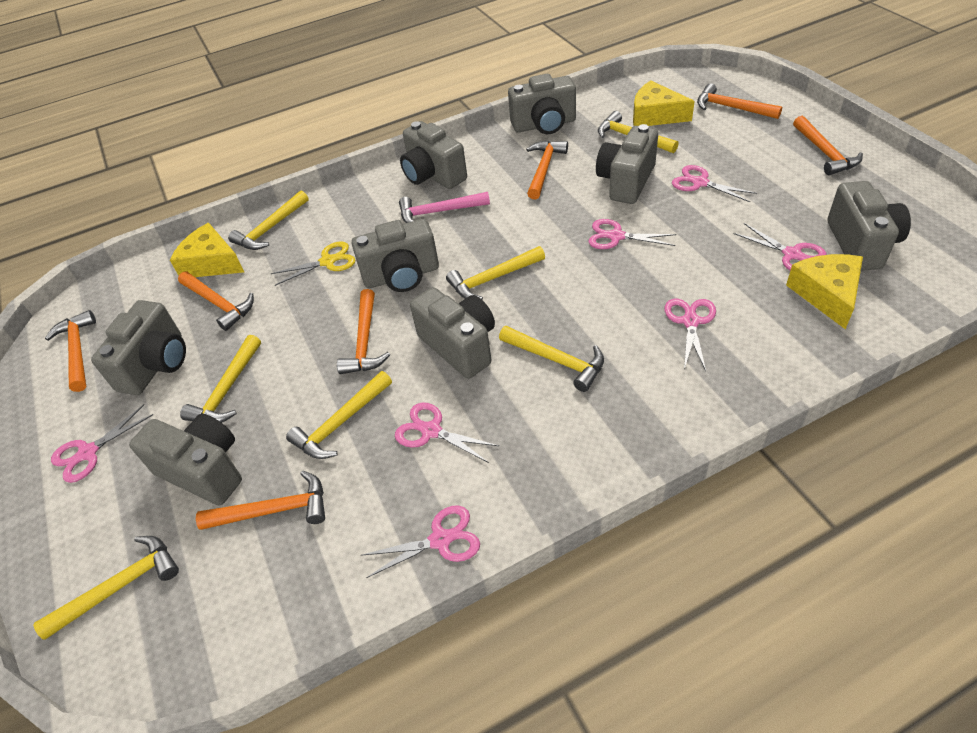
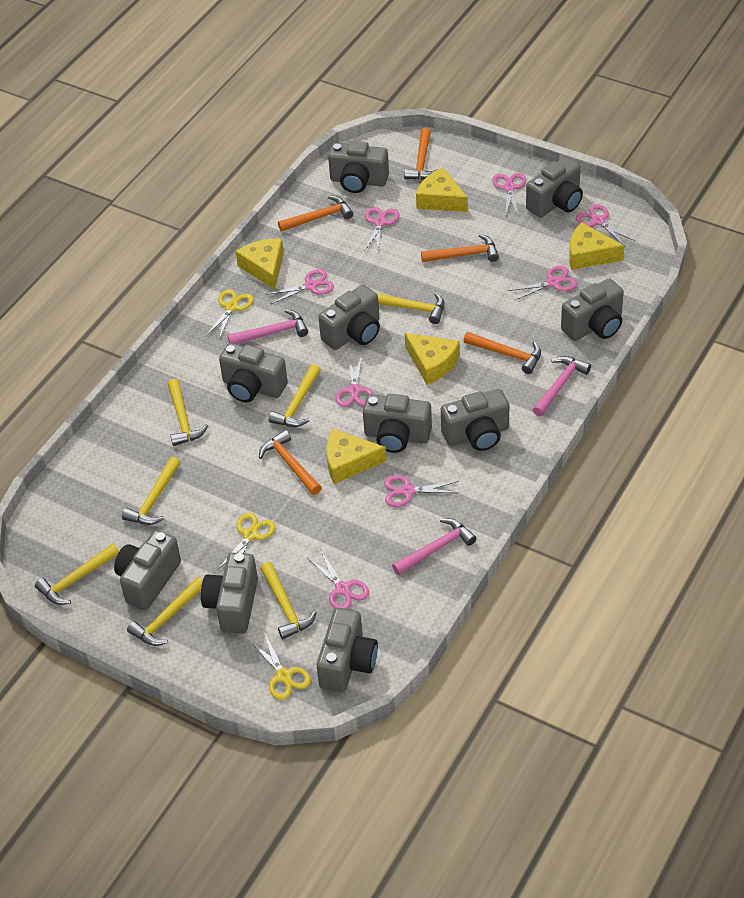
grey camera: 8 -> 10
orange hammer: 7 -> 5
pink hammer: 1 -> 3
pink scissors: 7 -> 8
yellow cheese: 3 -> 5
yellow scissors: 1 -> 3

